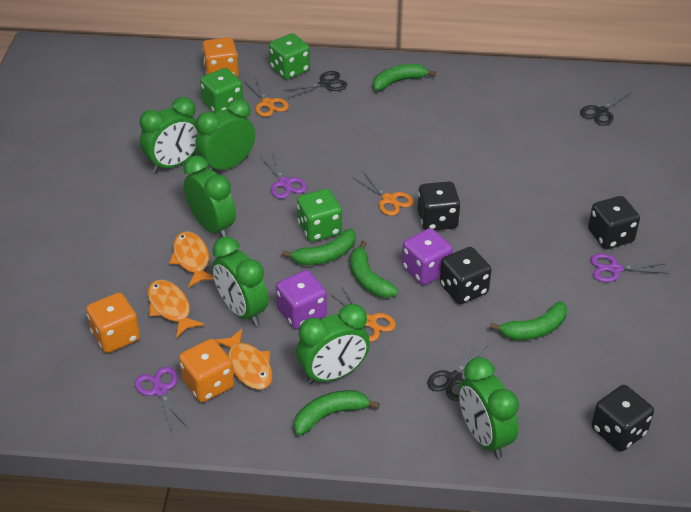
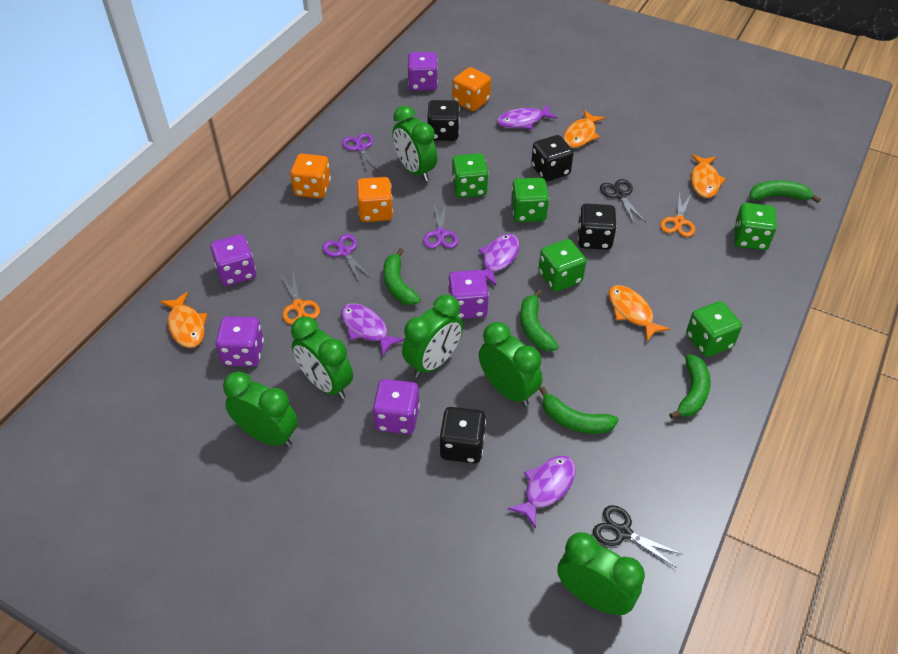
black scissors: 3 -> 2
green dice: 3 -> 5
orange fish: 3 -> 4
orange scissors: 3 -> 2
purple dice: 2 -> 5
purple fish: 0 -> 4

